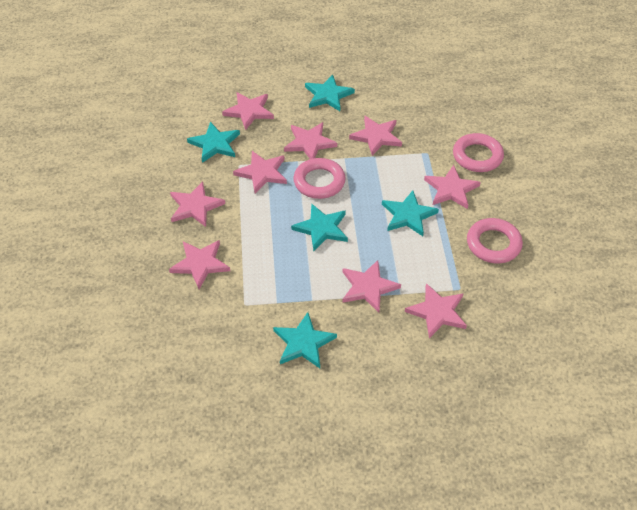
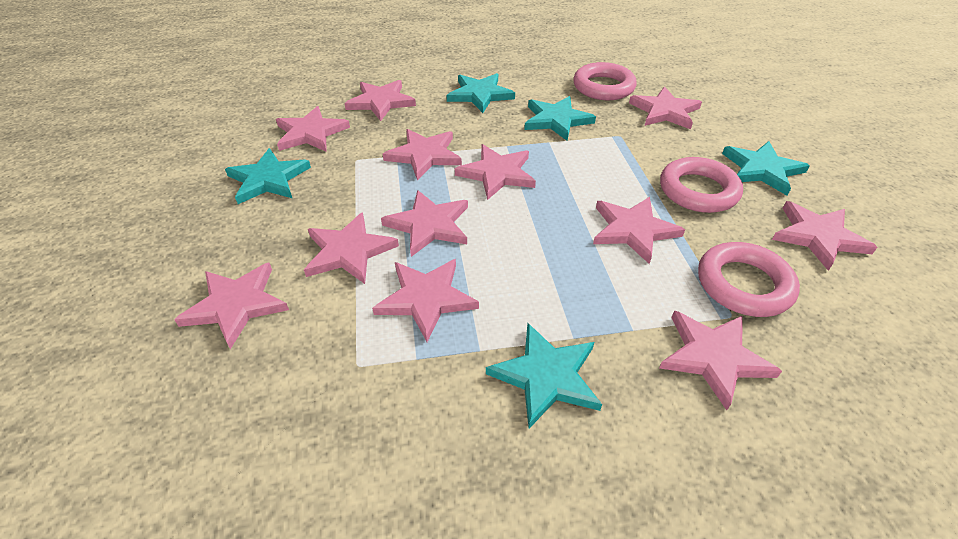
pink star: 9 -> 12

